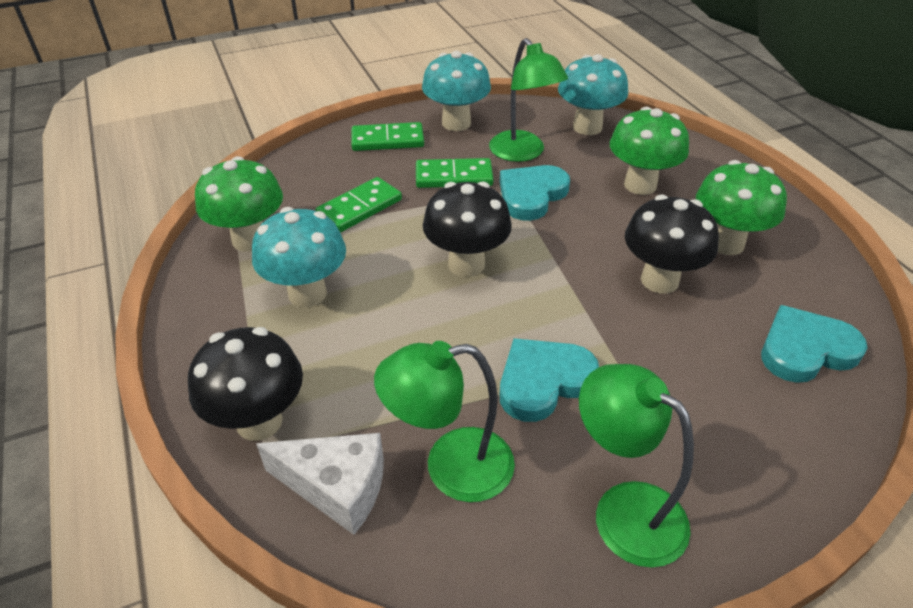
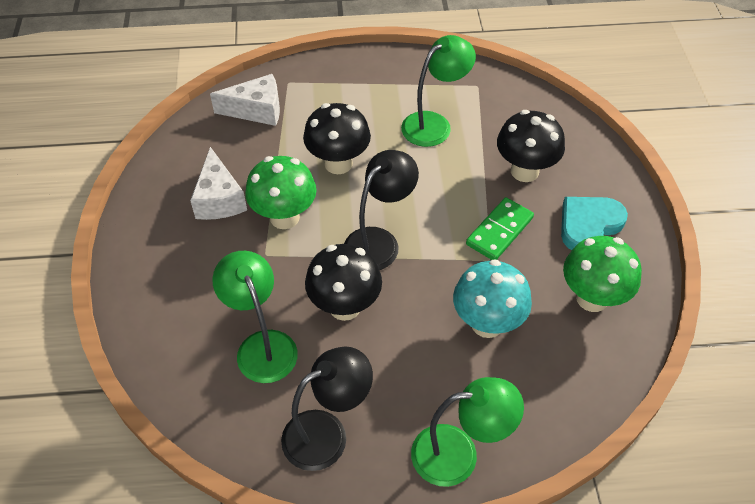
black lamp: 0 -> 2
green domino: 3 -> 1
green mushroom: 3 -> 2
turquoise heart: 3 -> 1
turquoise mushroom: 3 -> 1
white cheese: 1 -> 2

